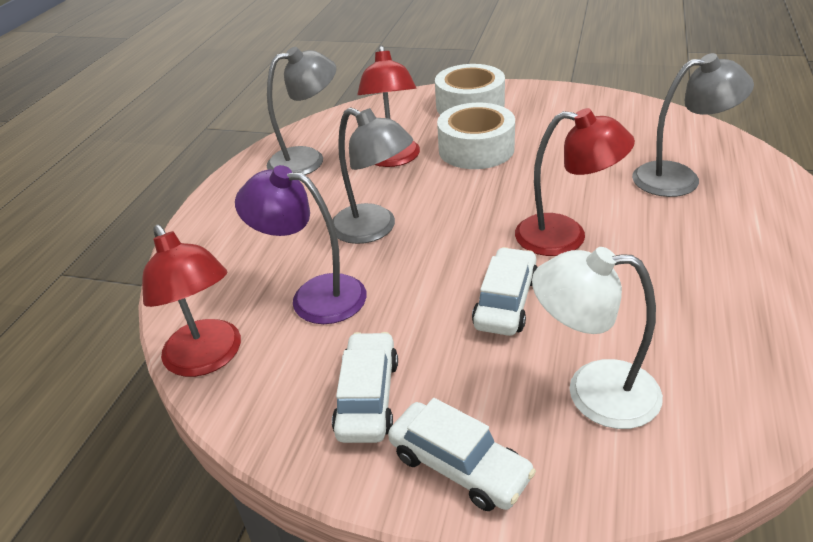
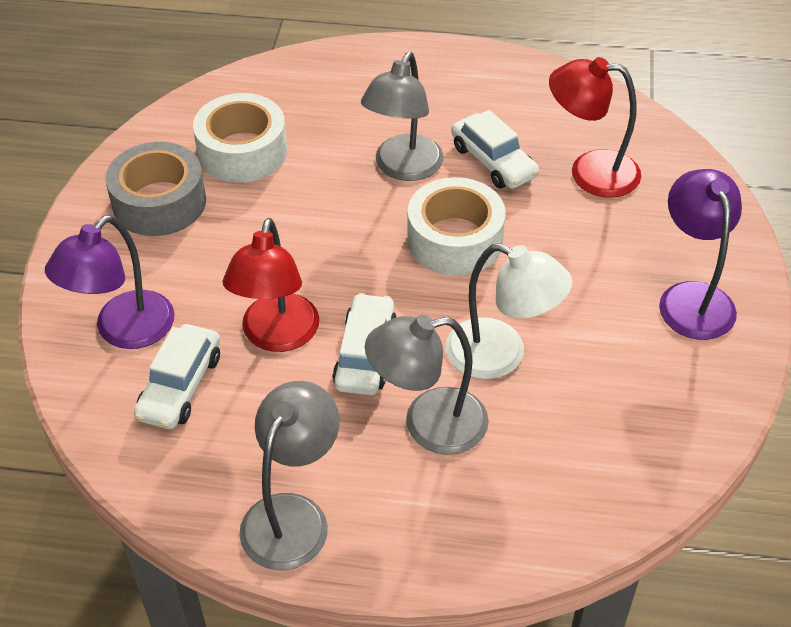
grey tape: 0 -> 1
purple lamp: 1 -> 2
red lamp: 3 -> 2

